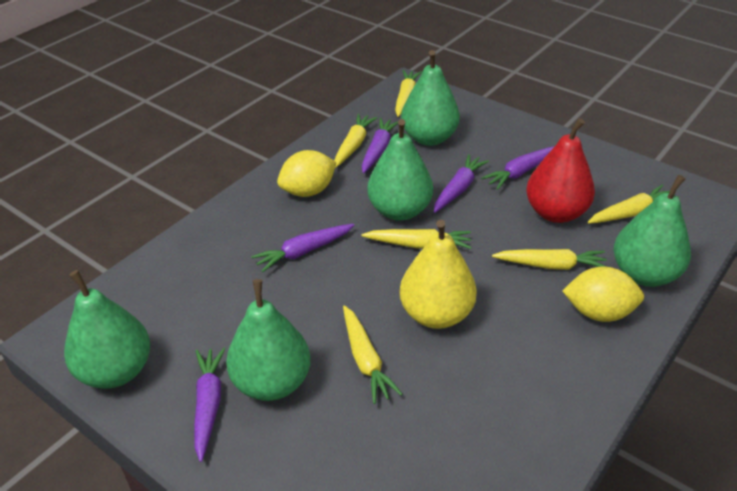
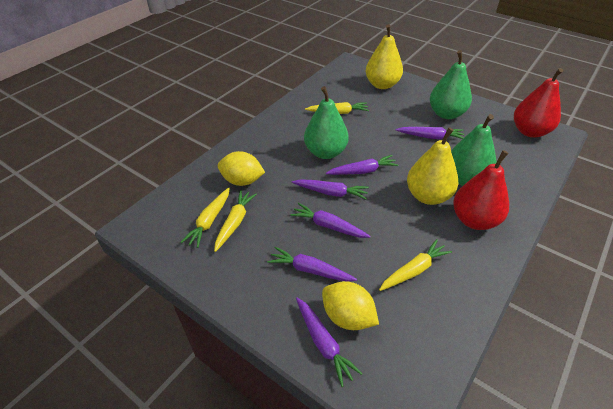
green pear: 5 -> 3
purple carrot: 5 -> 6
red pear: 1 -> 2
yellow carrot: 6 -> 4
yellow pear: 1 -> 2

